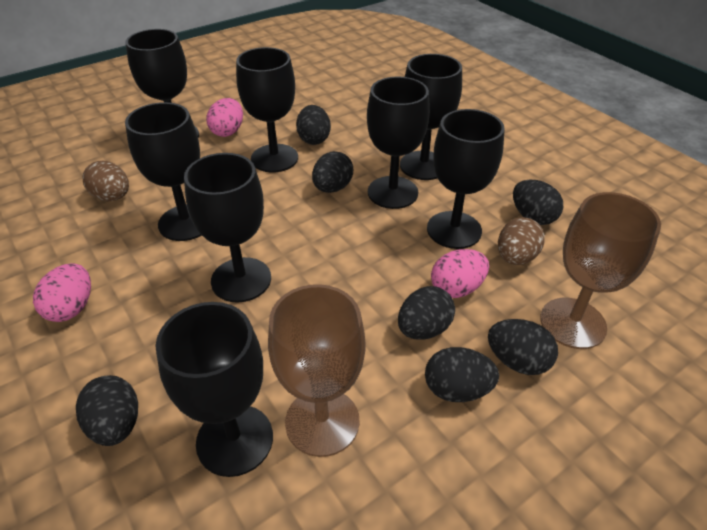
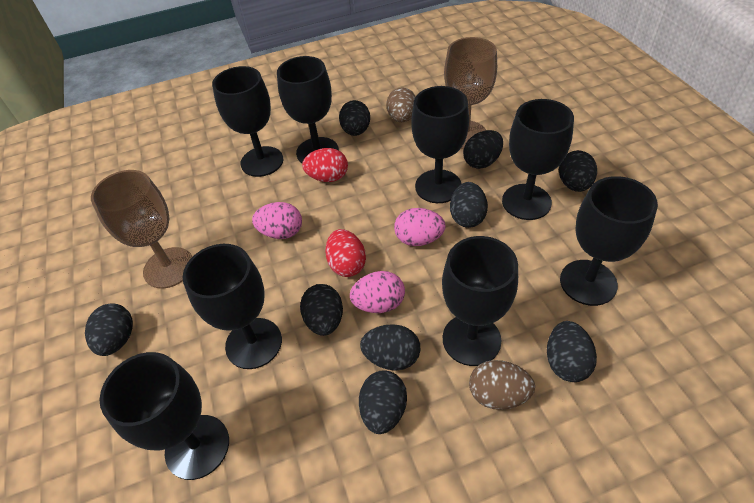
black egg: 7 -> 9
red egg: 0 -> 2

